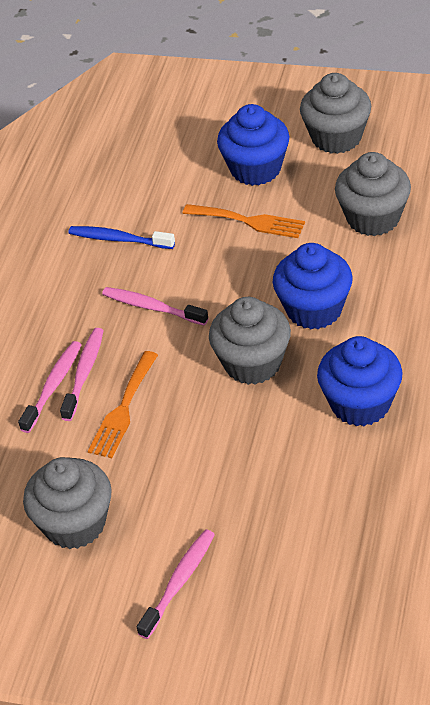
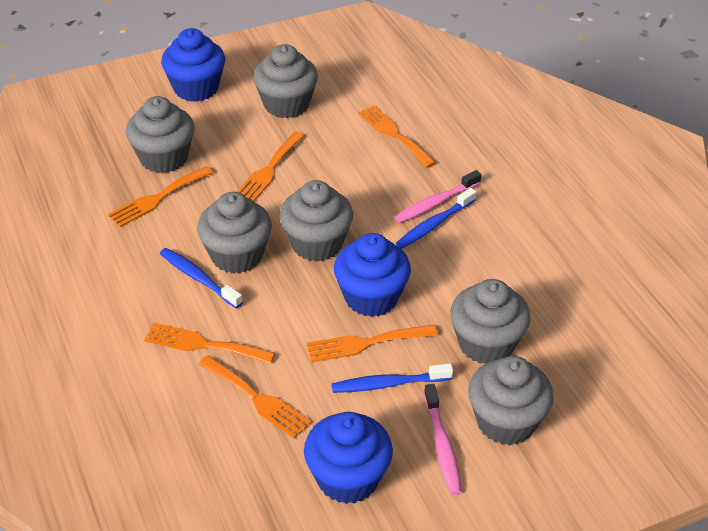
blue toothbrush: 1 -> 3
grey cupcake: 4 -> 6
orange fork: 2 -> 6
pink toothbrush: 4 -> 2

